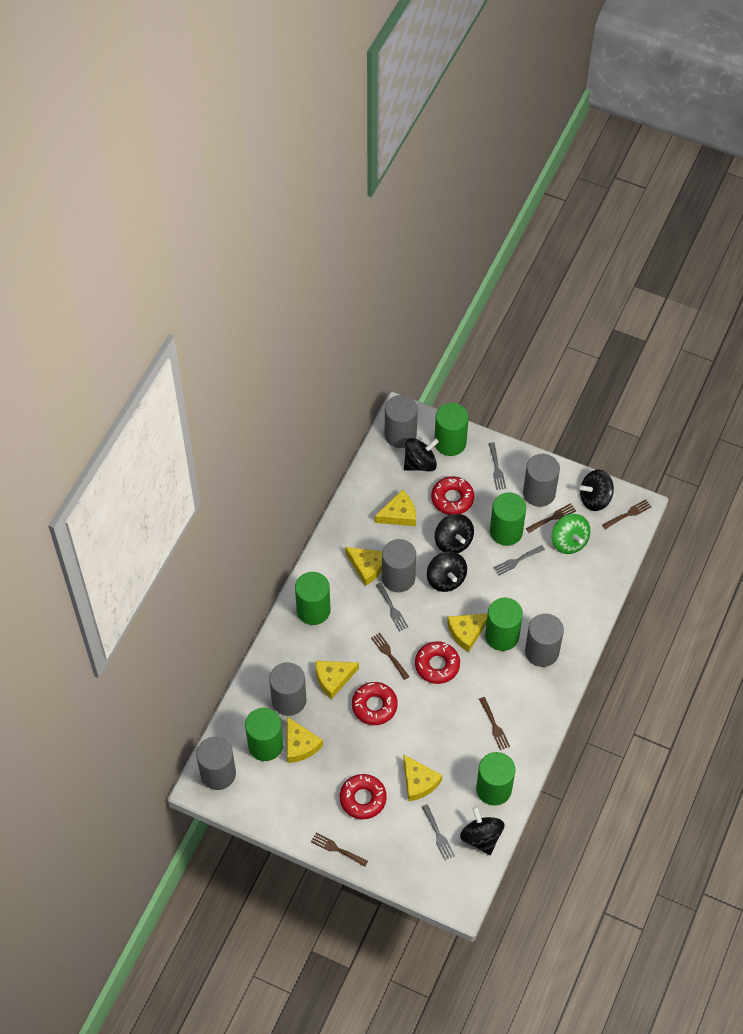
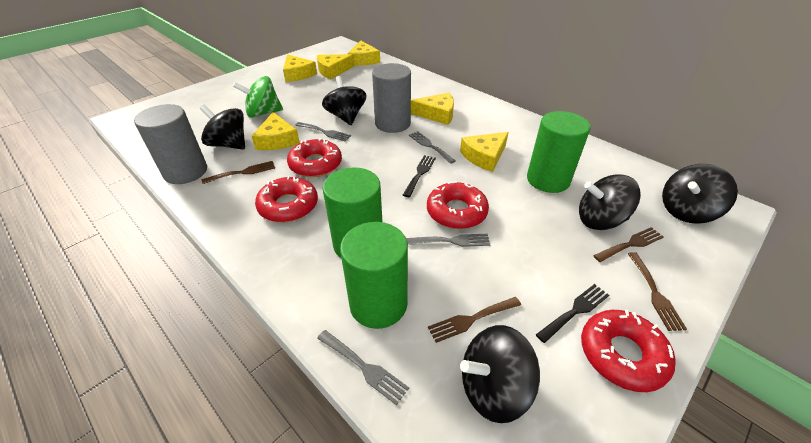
black fork: 0 -> 2
brown fork: 5 -> 4
green cylinder: 6 -> 3
grey cylinder: 6 -> 2

